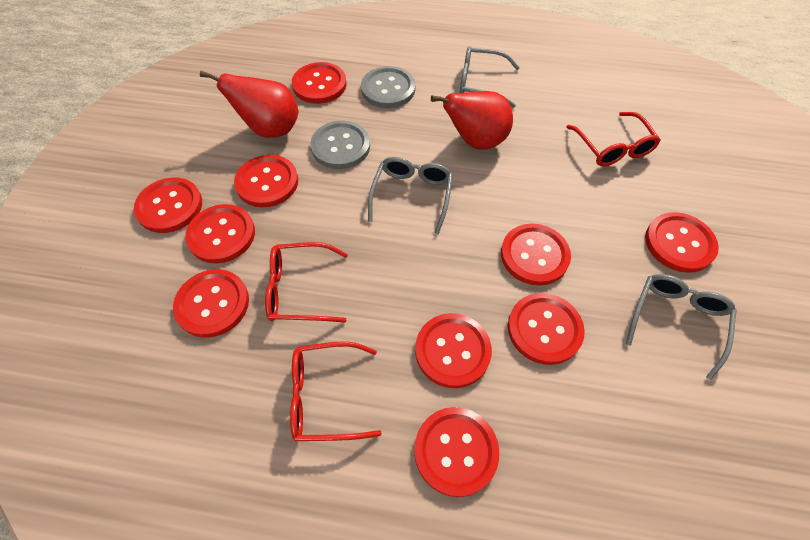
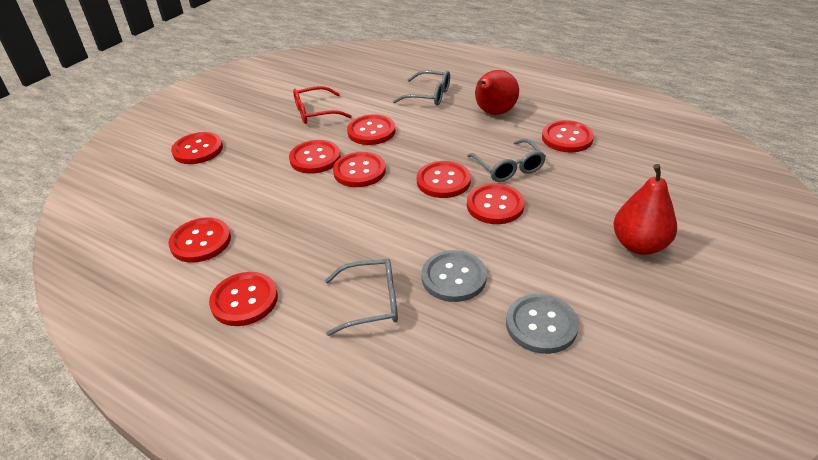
red button: 10 -> 9
red glasses: 3 -> 1

